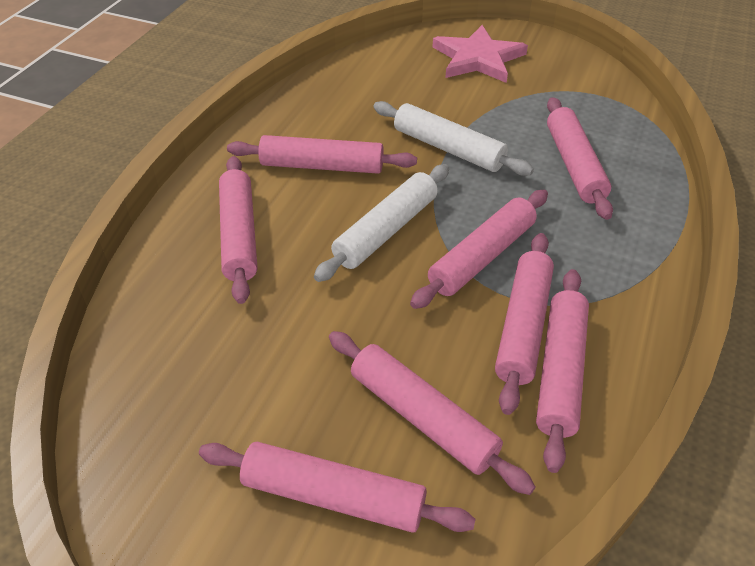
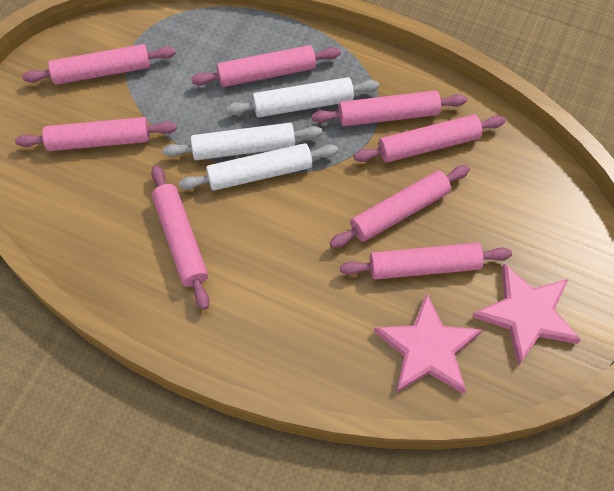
pink star: 1 -> 2
white rolling pin: 2 -> 3

